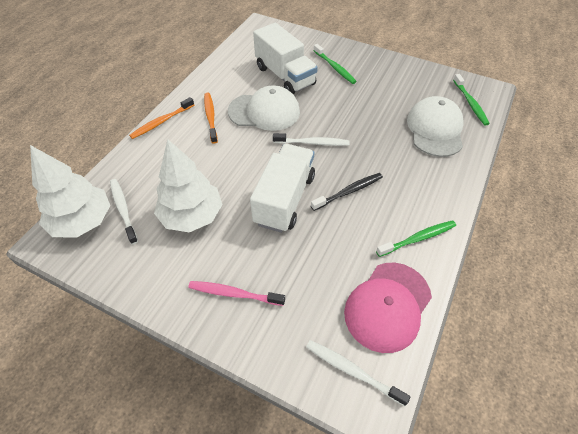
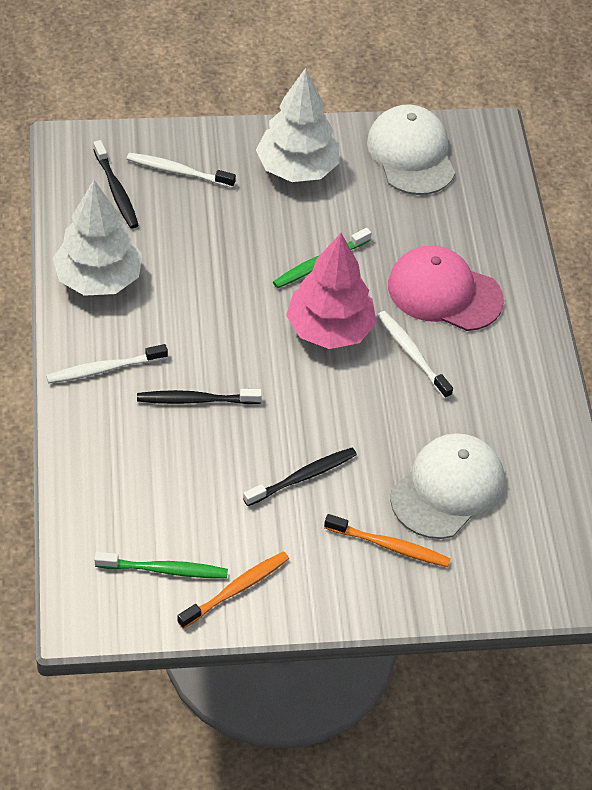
black toothbrush: 1 -> 3
green toothbrush: 3 -> 2
pink toothbrush: 1 -> 0
pink tree: 0 -> 1
white truck: 2 -> 0

